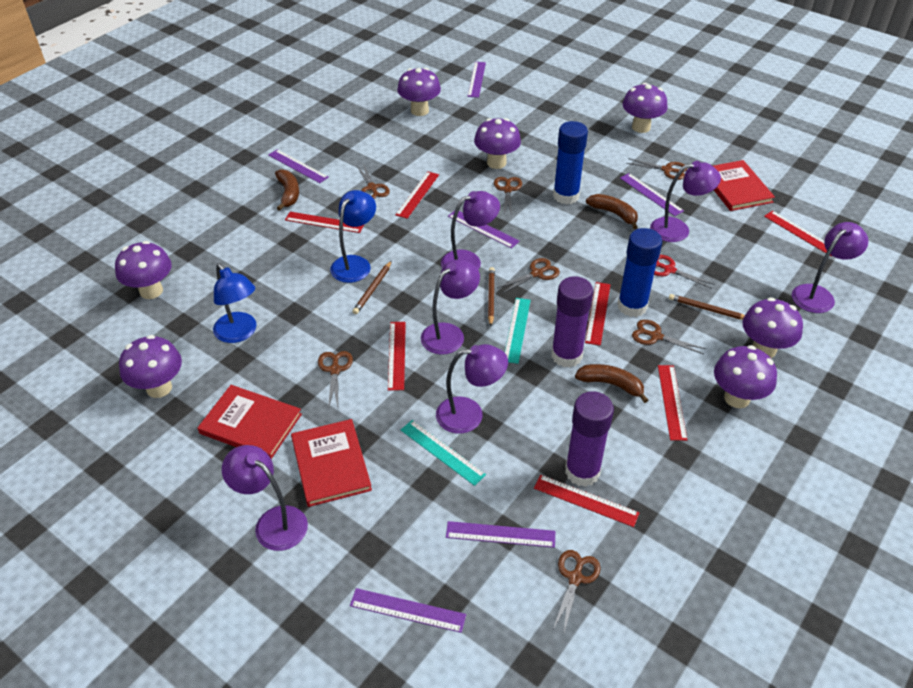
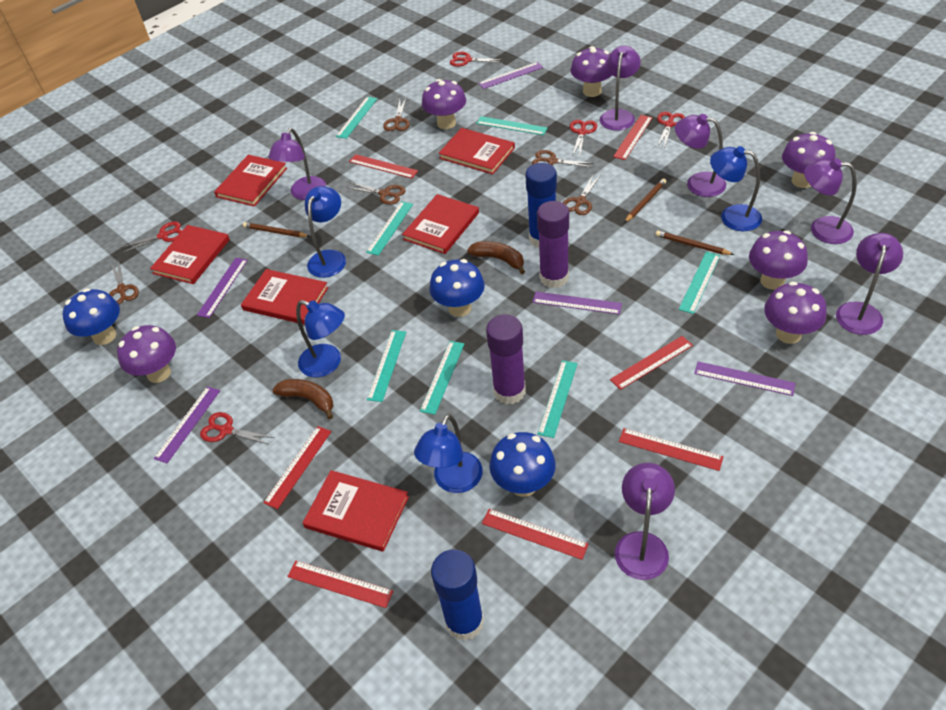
blue lamp: 2 -> 4
blue mushroom: 0 -> 3
brown banana: 3 -> 2
brown scissors: 7 -> 5
purple mushroom: 7 -> 6
purple ruler: 6 -> 5
red book: 3 -> 6
red scissors: 1 -> 5
turquoise ruler: 2 -> 7

